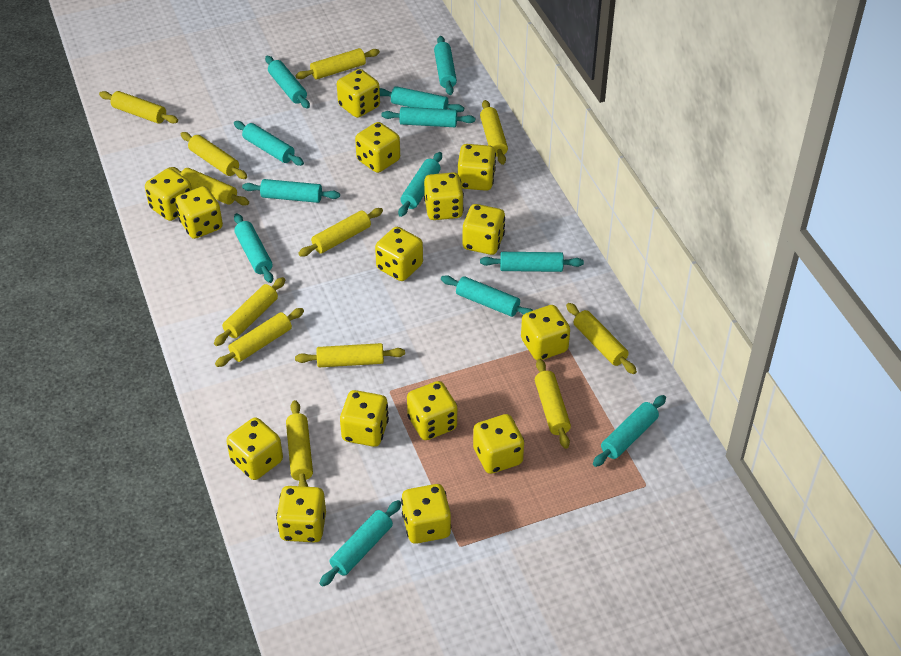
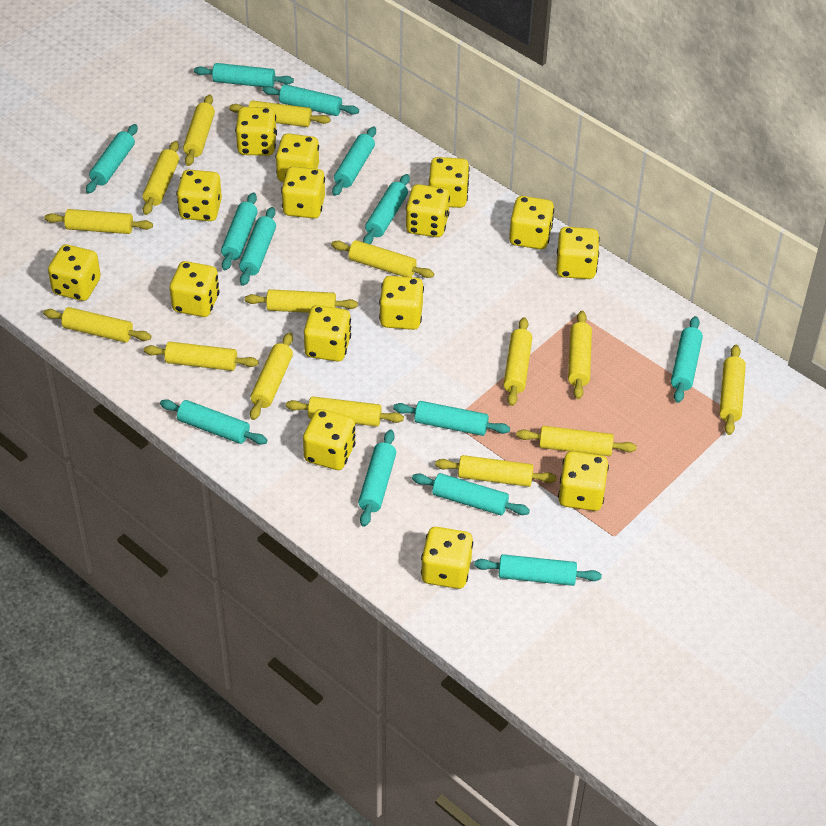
turquoise rolling pin: 12 -> 13
yellow rolling pin: 12 -> 15

